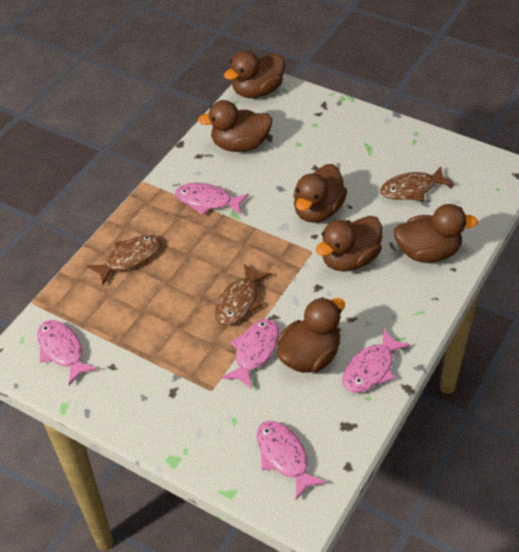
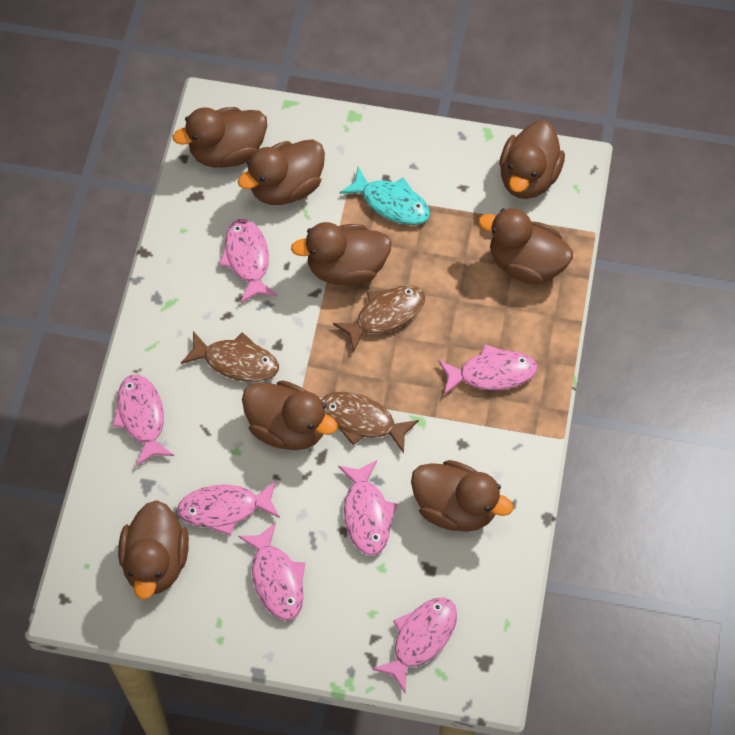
brown duck: 6 -> 8
pink fish: 5 -> 7
turquoise fish: 0 -> 1

